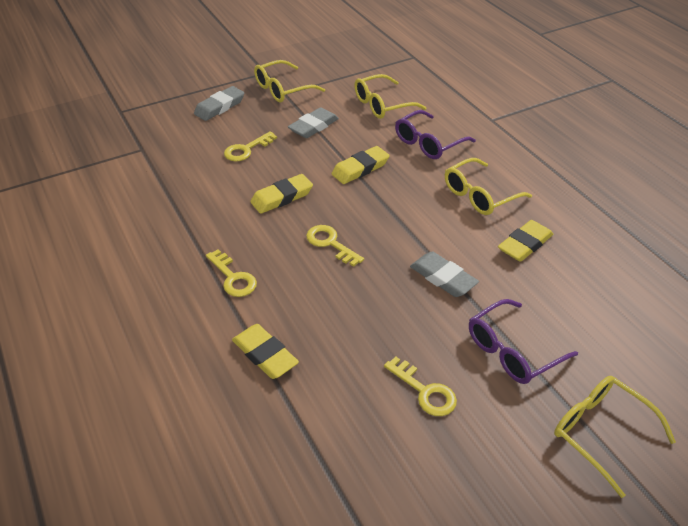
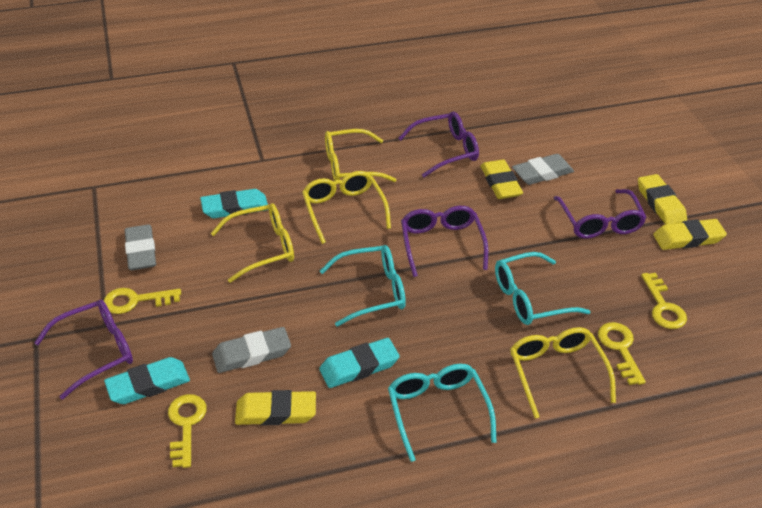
purple glasses: 2 -> 4
turquoise eraser: 0 -> 3
turquoise glasses: 0 -> 3

